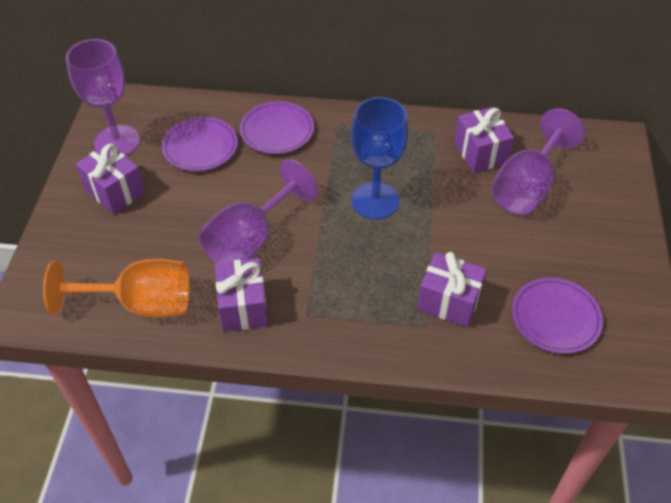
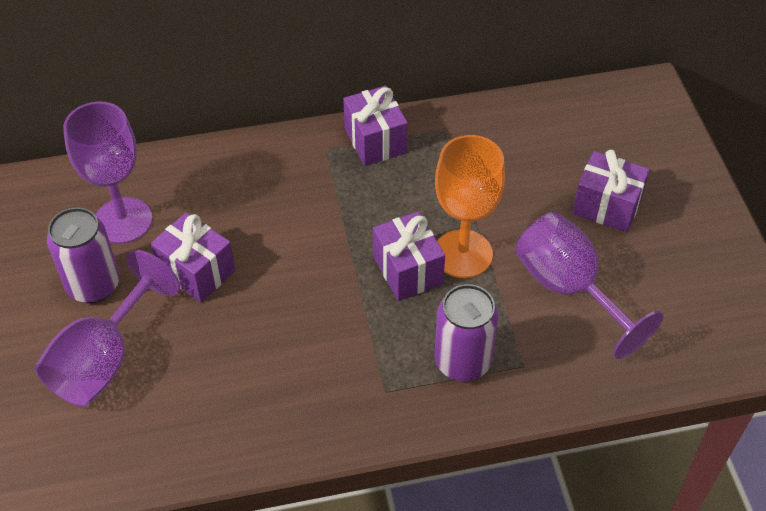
blue goblet: 1 -> 0
purple can: 0 -> 2
purple plate: 3 -> 0

